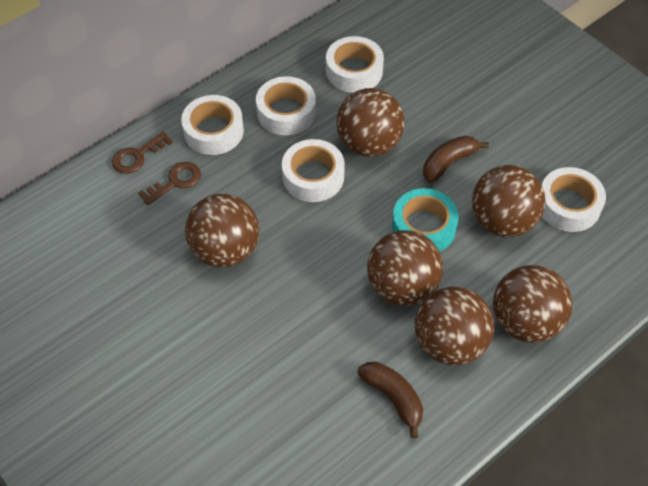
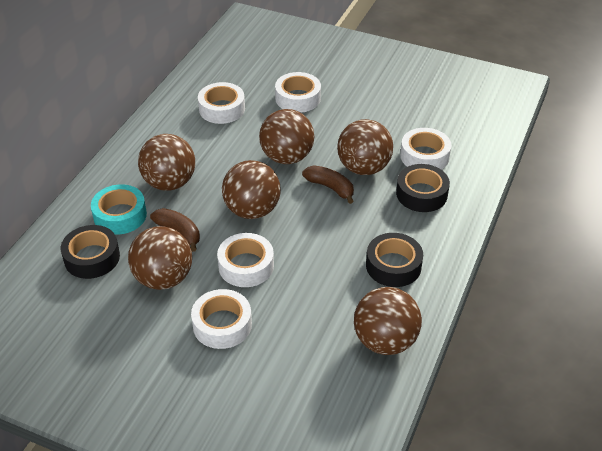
black tape: 0 -> 3
brown key: 2 -> 0

